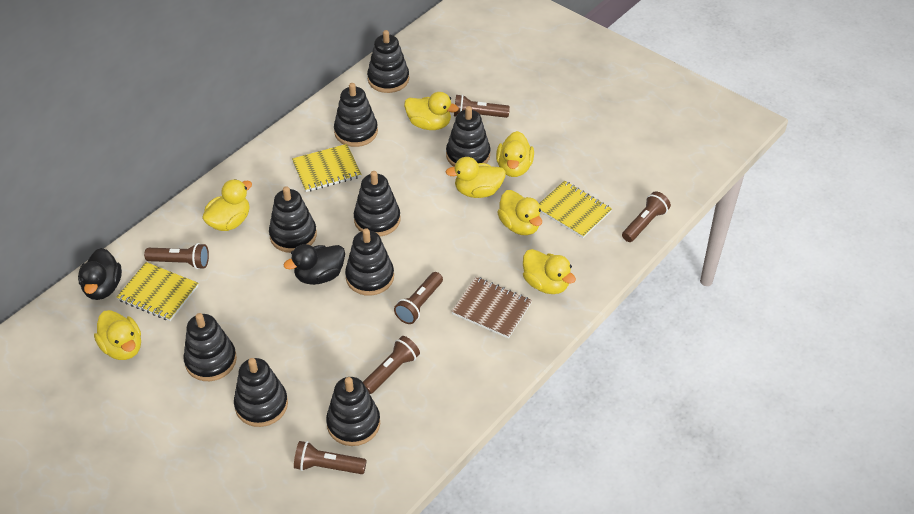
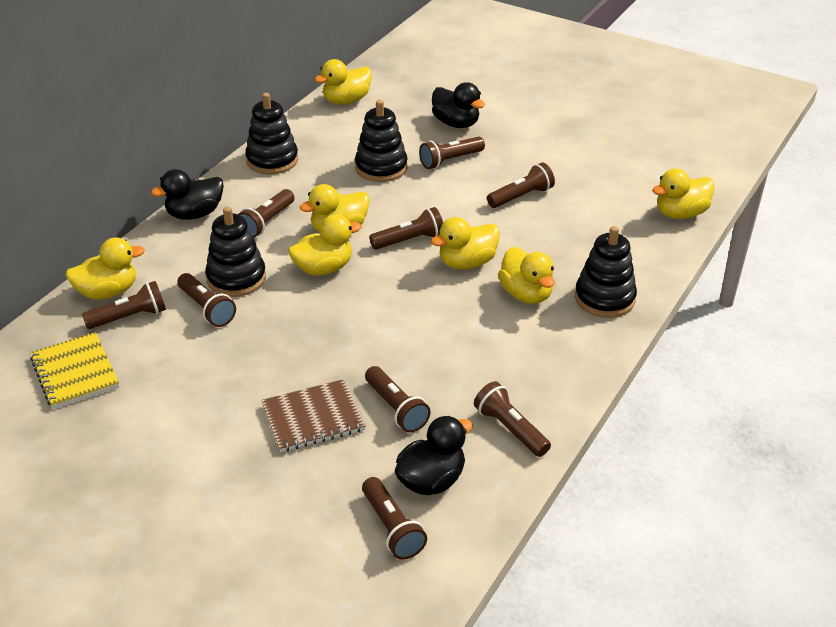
black duck: 2 -> 3
black stacking toy: 9 -> 4
brown flashlight: 6 -> 9
yellow notebook: 3 -> 1

